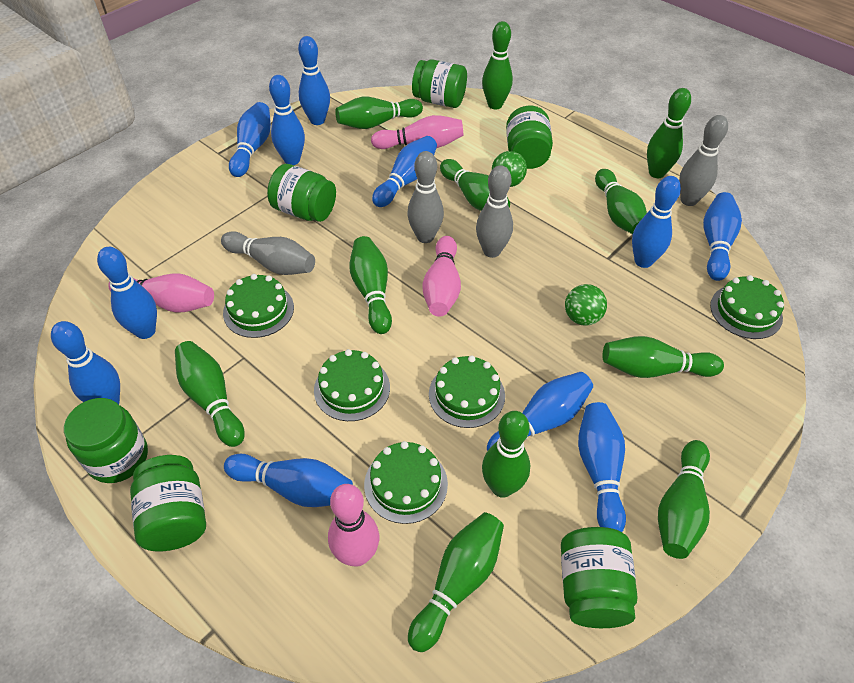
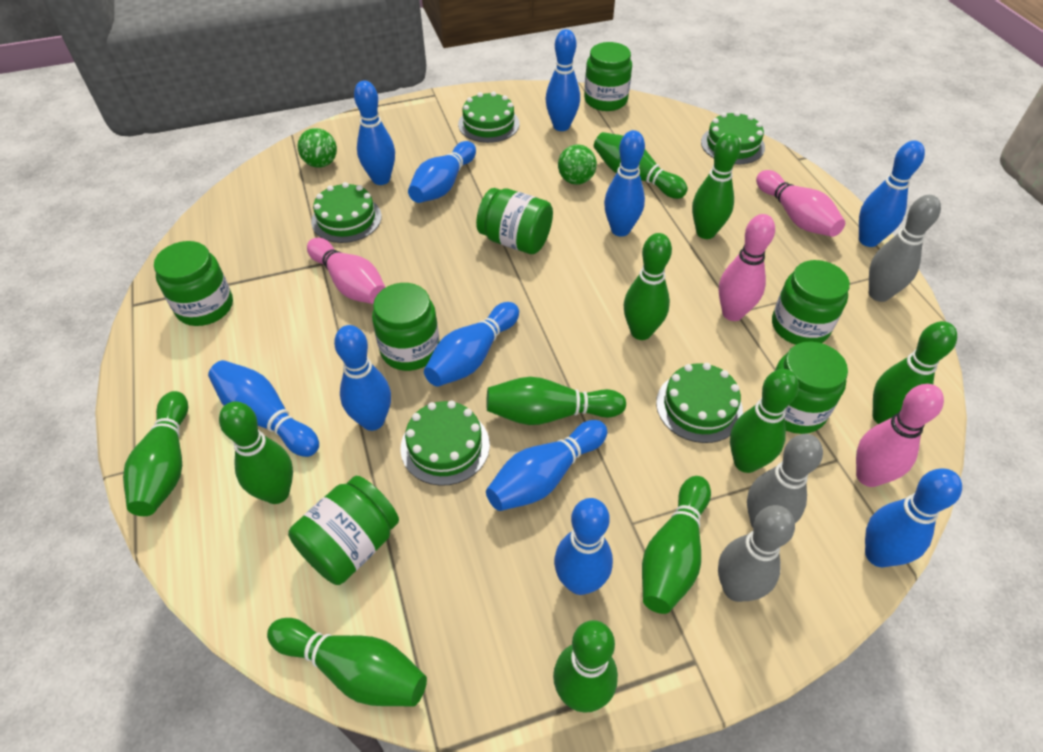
green jar: 6 -> 7
grey bowling pin: 4 -> 3

